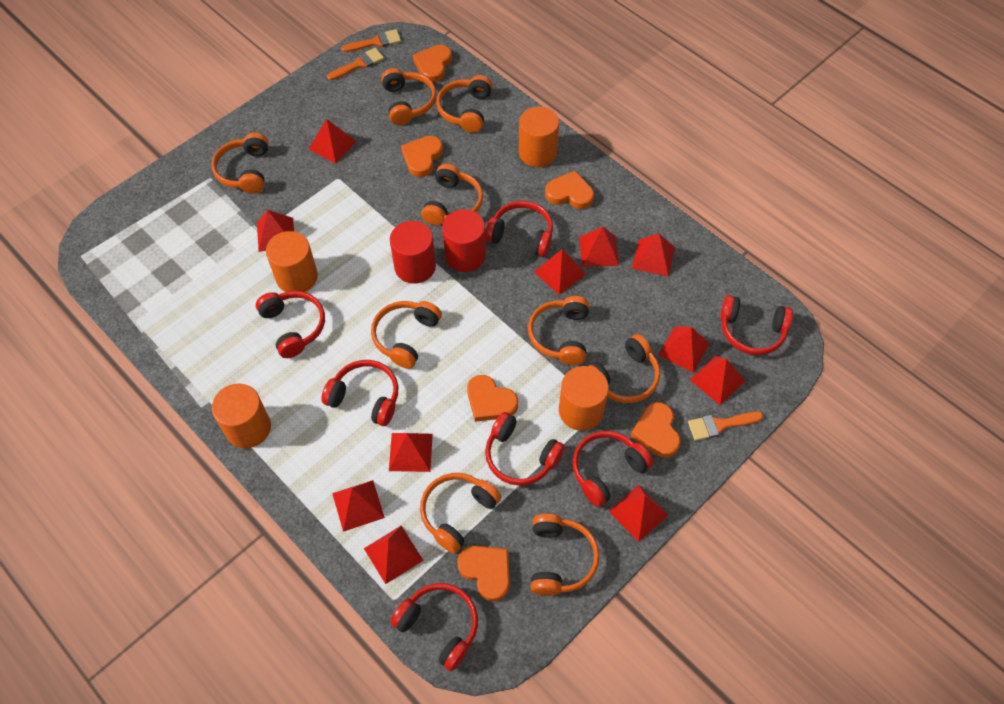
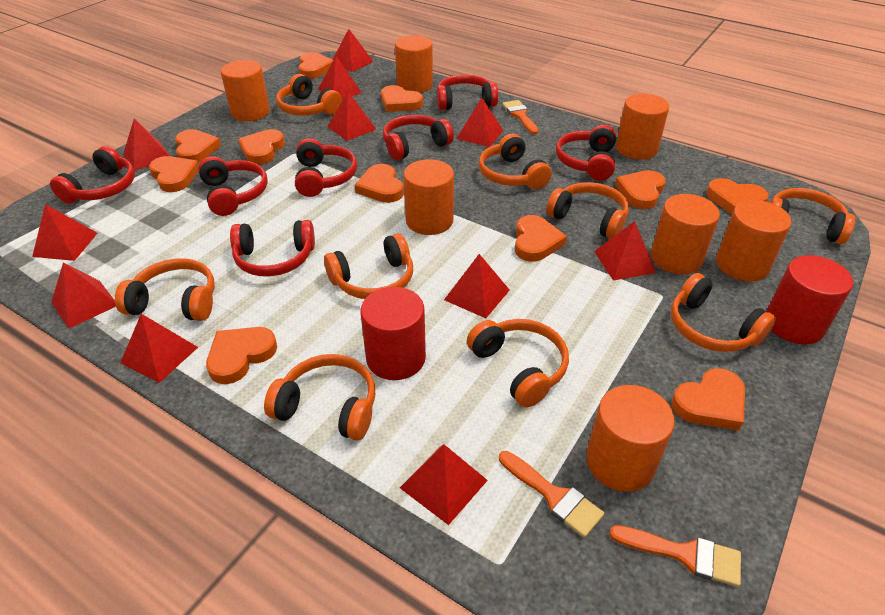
orange cylinder: 4 -> 7
orange heart: 6 -> 11

